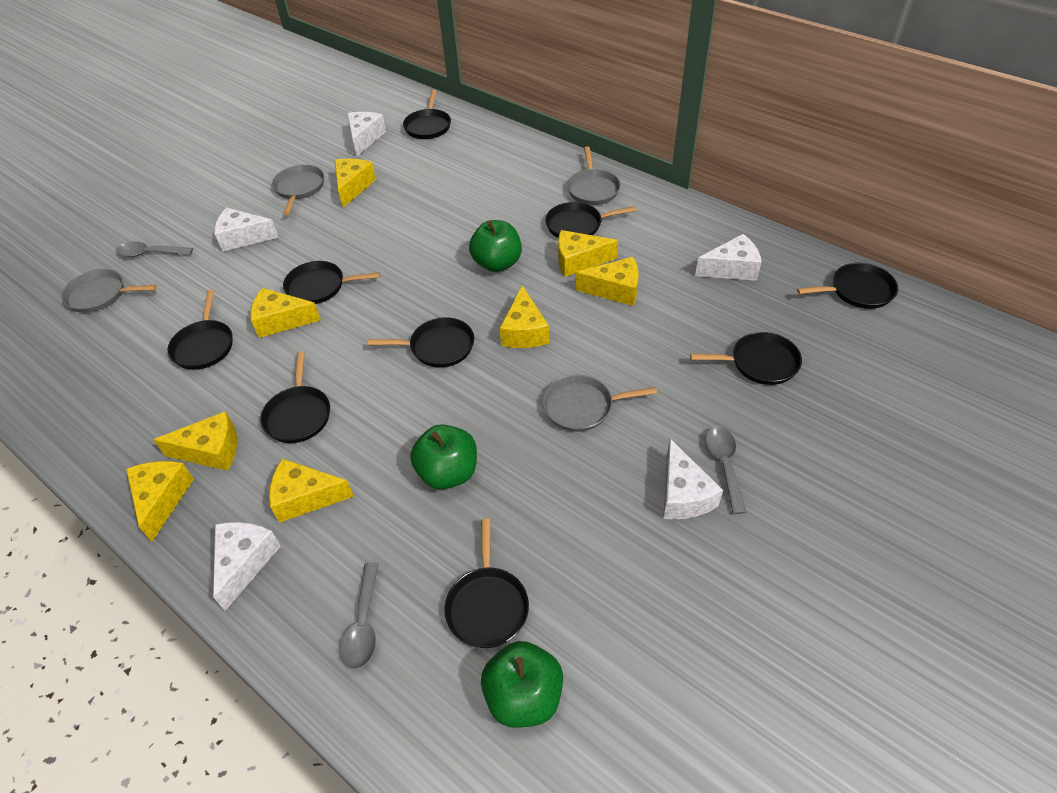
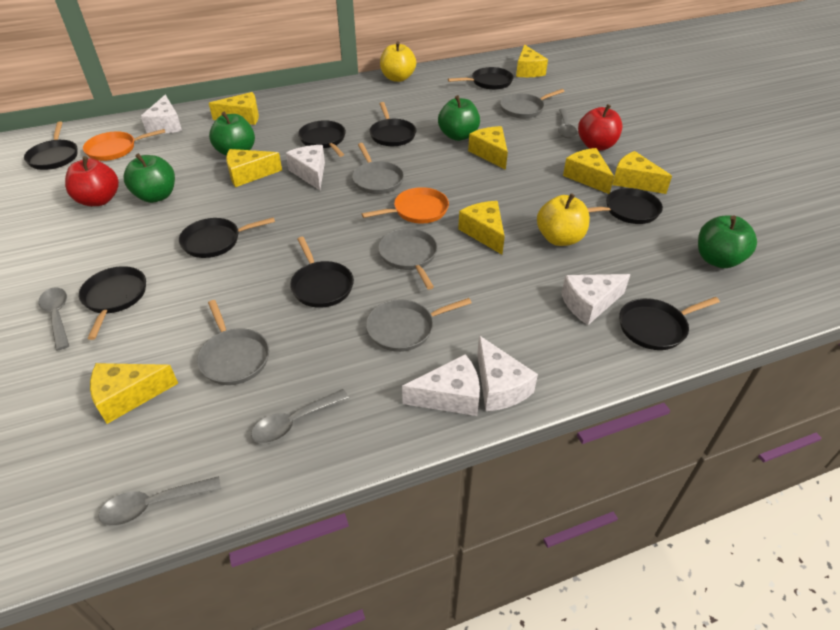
green apple: 3 -> 4
grey pan: 4 -> 5
grey spoon: 3 -> 4
orange pan: 0 -> 2
red apple: 0 -> 2
yellow apple: 0 -> 2

